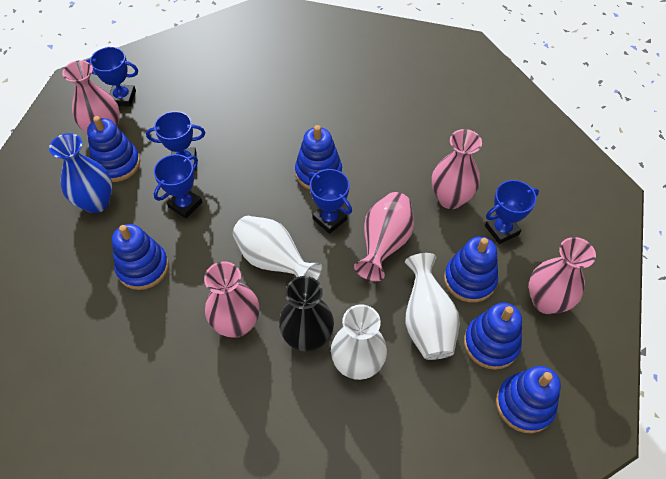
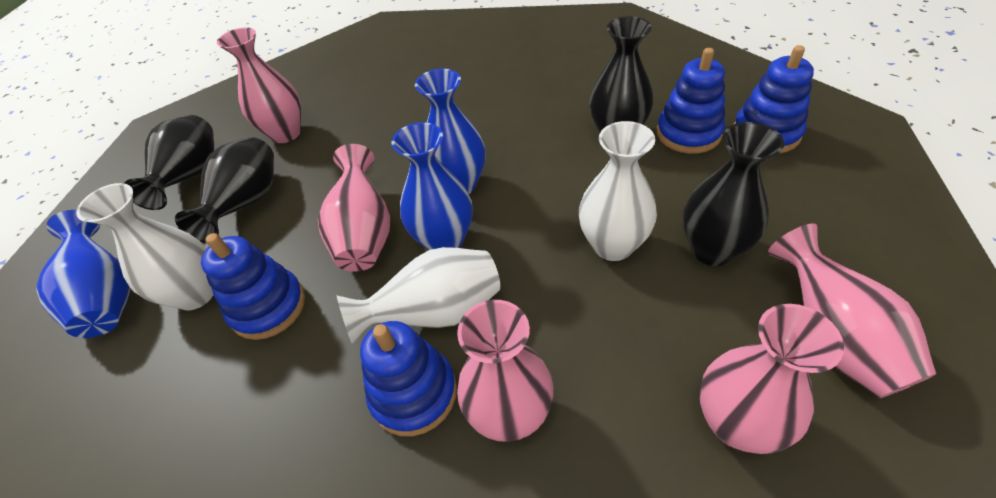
black vase: 1 -> 4
blue stacking toy: 6 -> 4
blue trophy: 5 -> 0
blue vase: 1 -> 3

